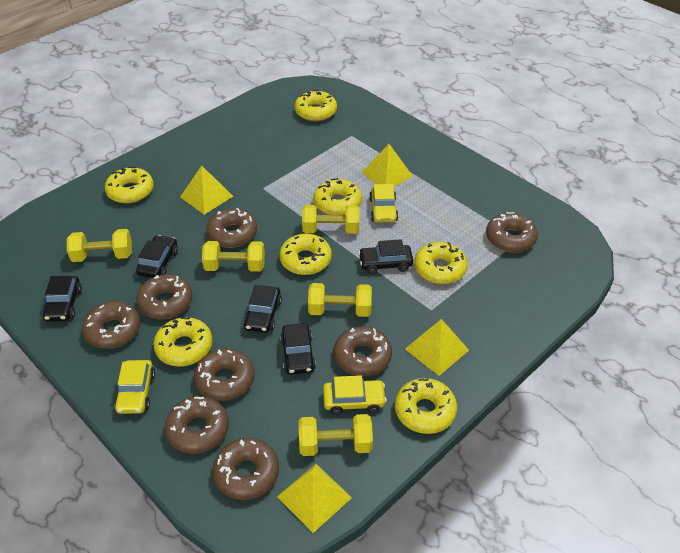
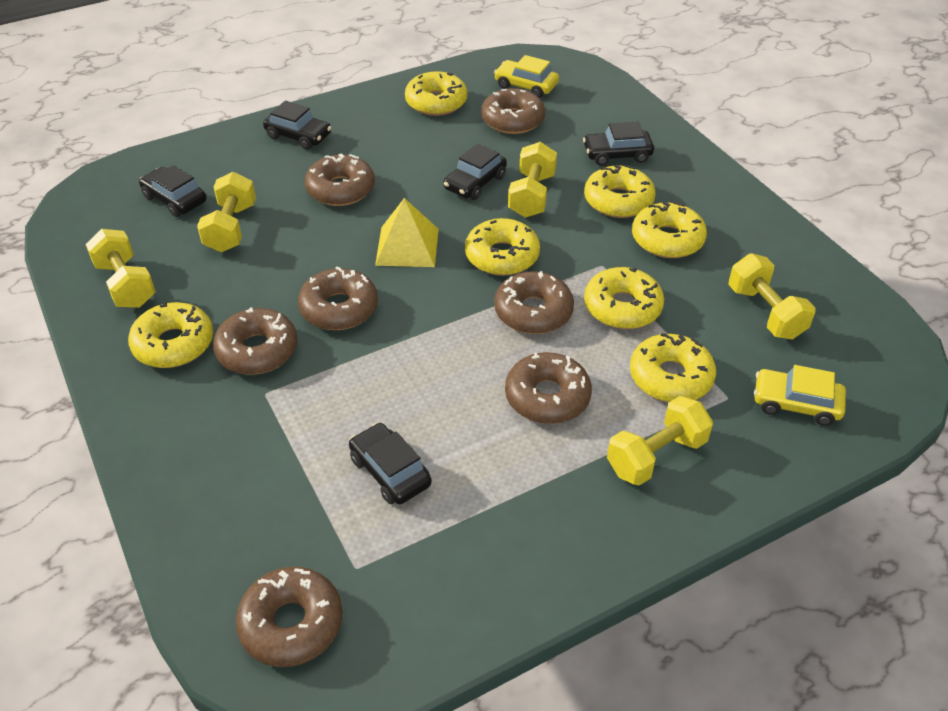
brown donut: 8 -> 7
yellow car: 3 -> 2
yellow pyramid: 4 -> 1

